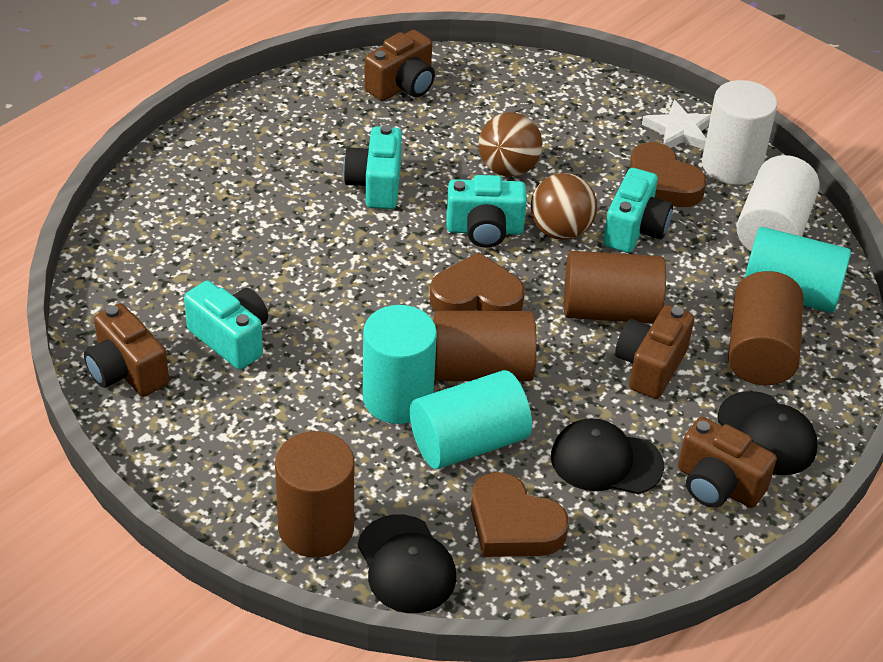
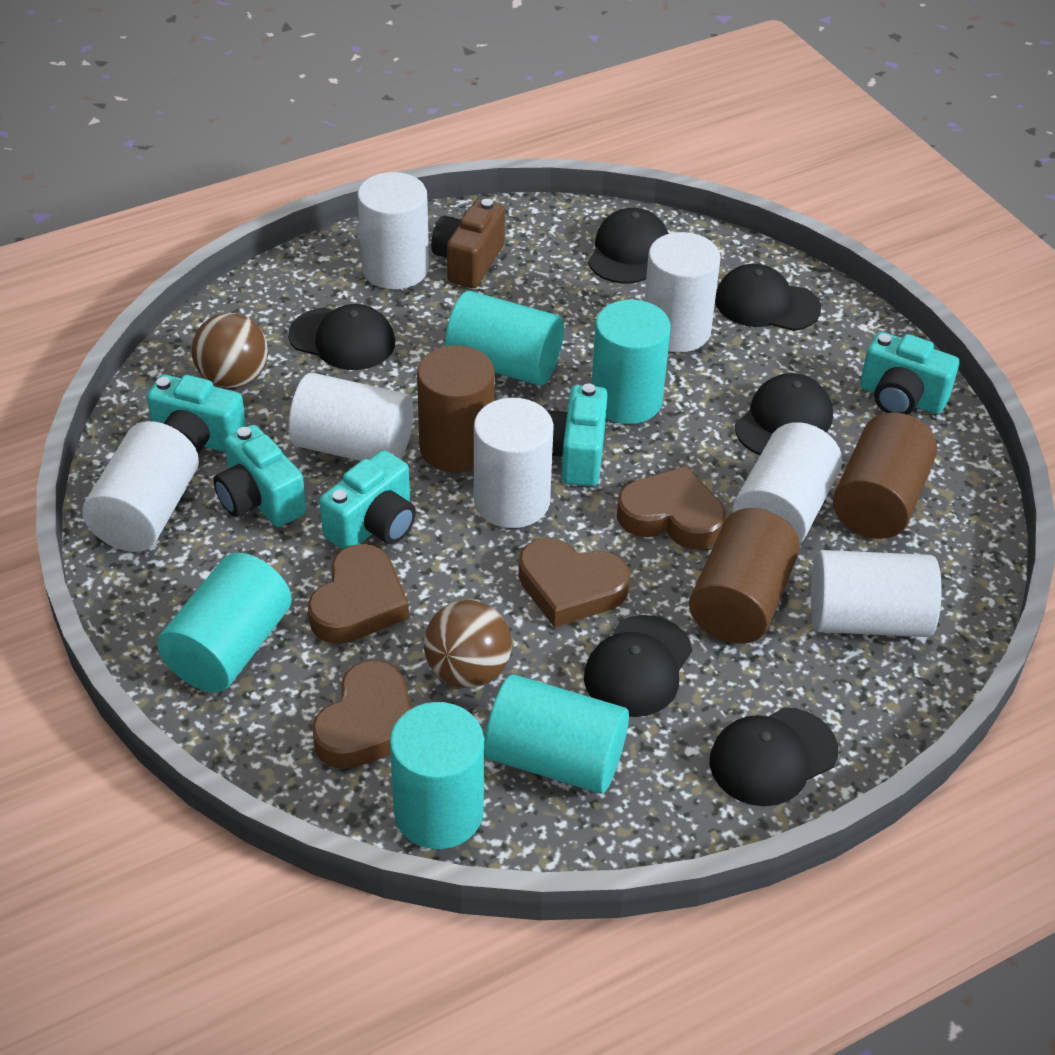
black cap: 3 -> 6
brown camera: 4 -> 1
brown cylinder: 4 -> 3
brown heart: 3 -> 4
turquoise camera: 4 -> 5
turquoise cylinder: 3 -> 5
white cylinder: 2 -> 7
white star: 1 -> 0

